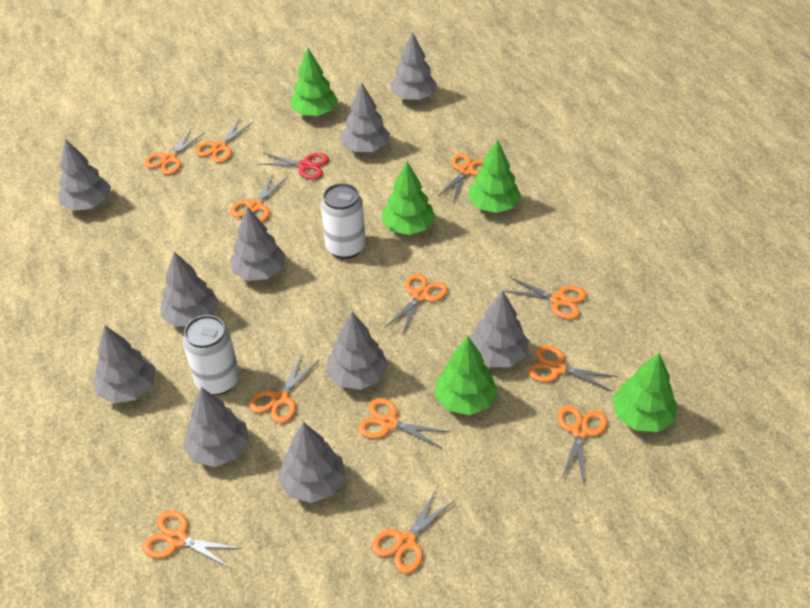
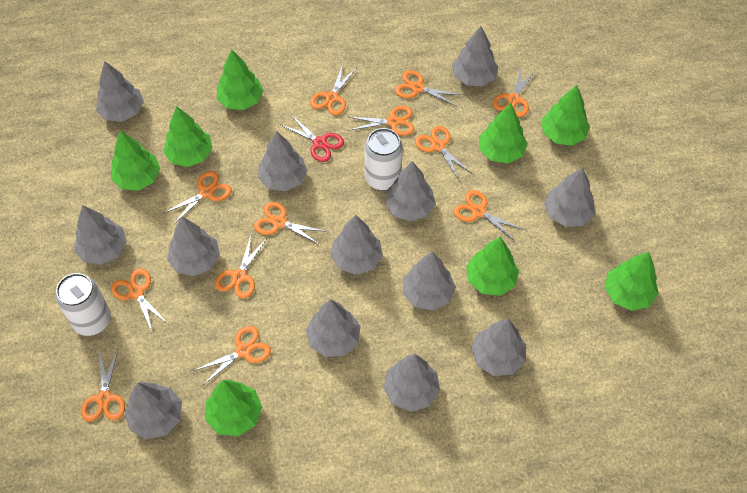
green tree: 5 -> 8
grey tree: 10 -> 13

